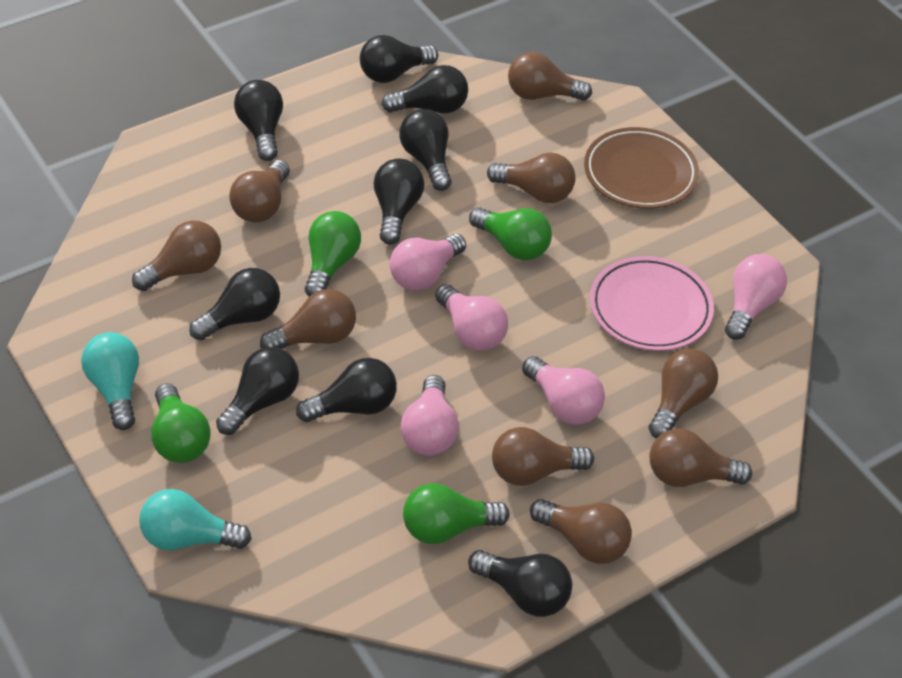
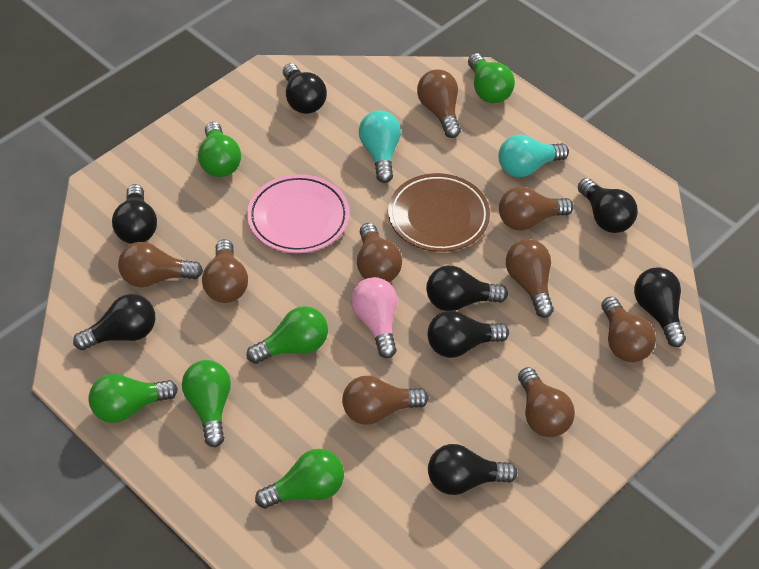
black light bulb: 9 -> 8
green light bulb: 4 -> 6
pink light bulb: 5 -> 1

